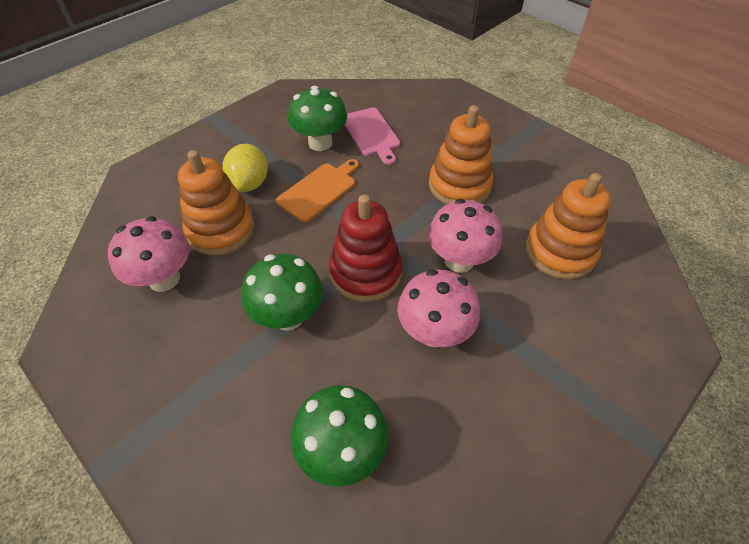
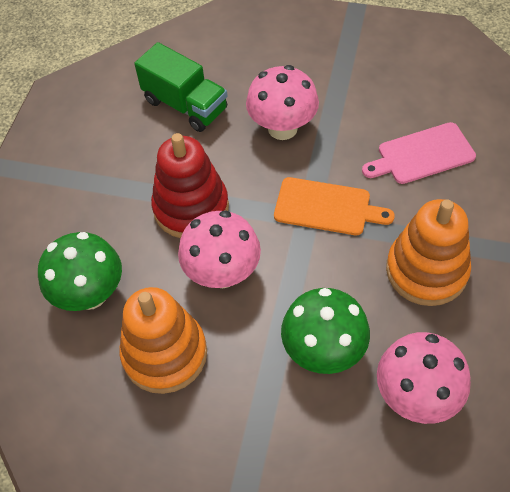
green mushroom: 3 -> 2
green truck: 0 -> 1
orange stacking toy: 3 -> 2
yellow lemon: 1 -> 0

